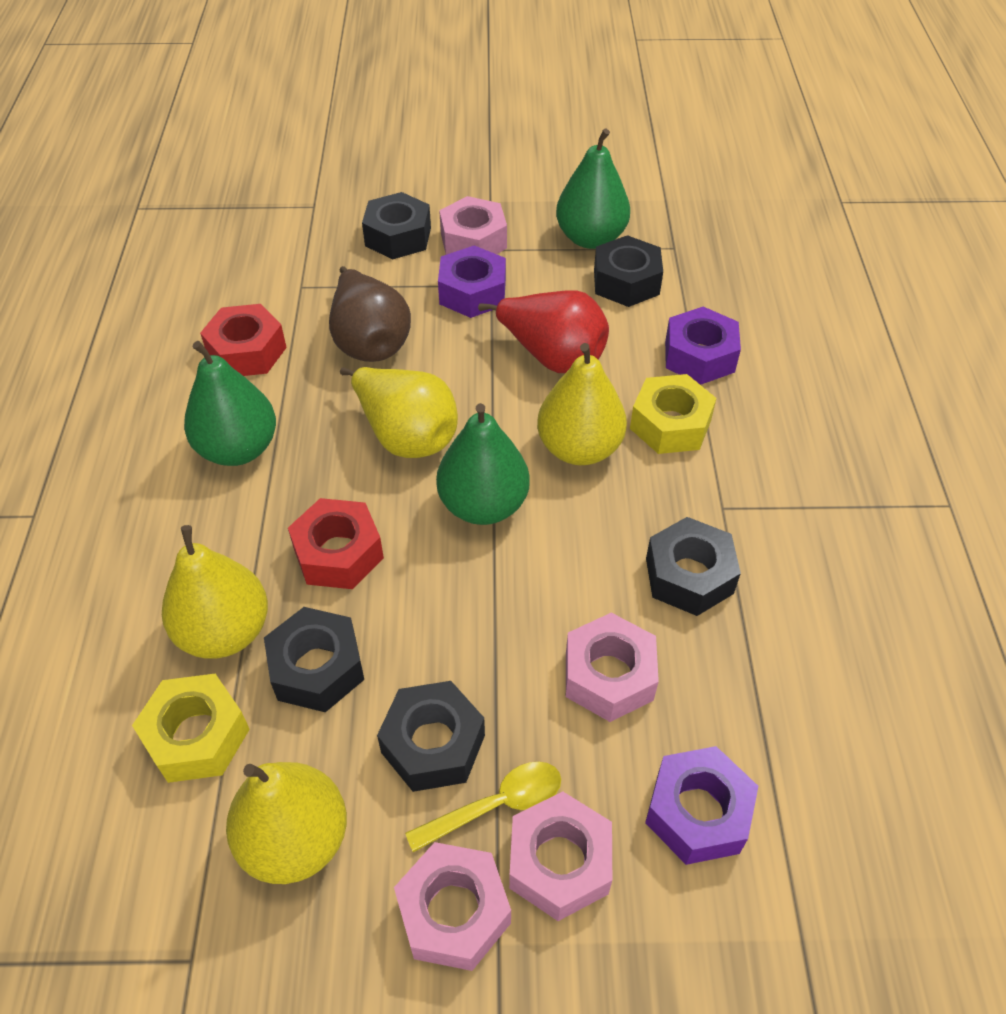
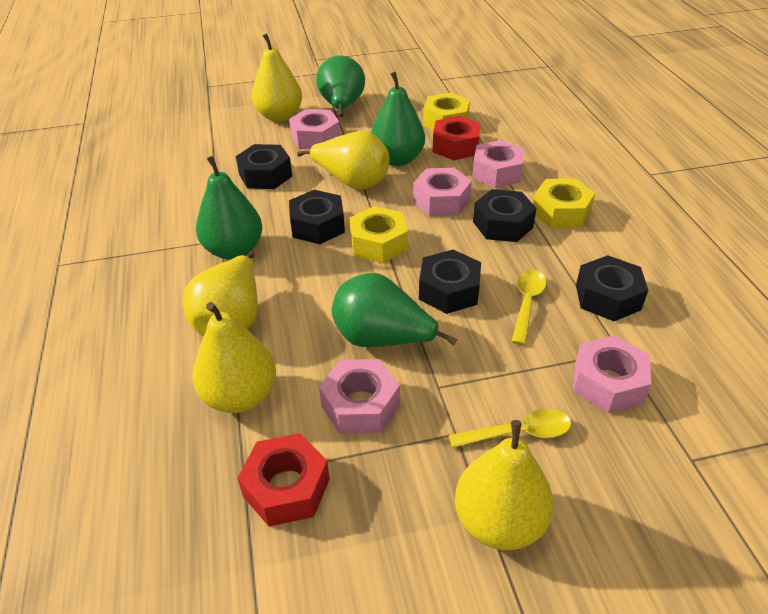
brown pear: 1 -> 0
green pear: 3 -> 4
pink nut: 4 -> 5
purple nut: 3 -> 0
red pear: 1 -> 0
yellow nut: 2 -> 3
yellow pear: 4 -> 5
yellow spoon: 1 -> 2

